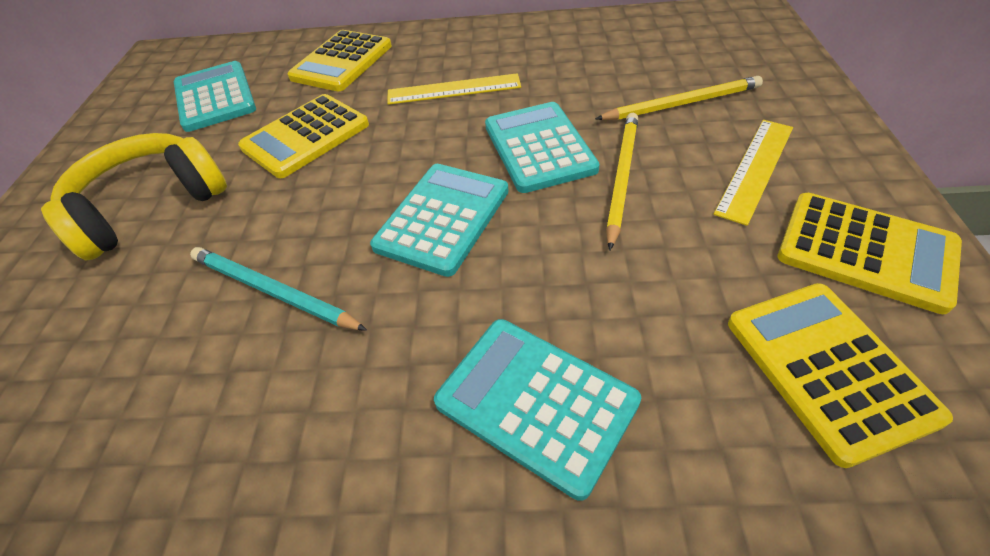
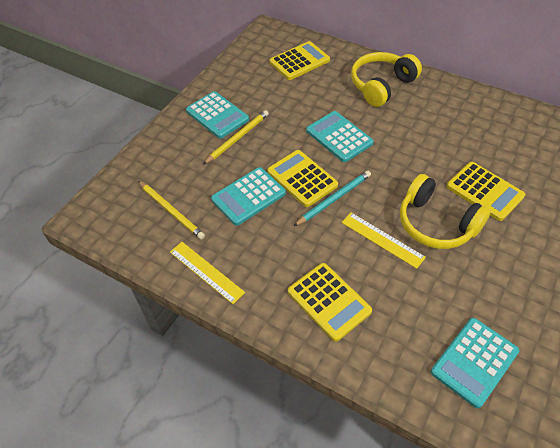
yellow headphones: 1 -> 2

